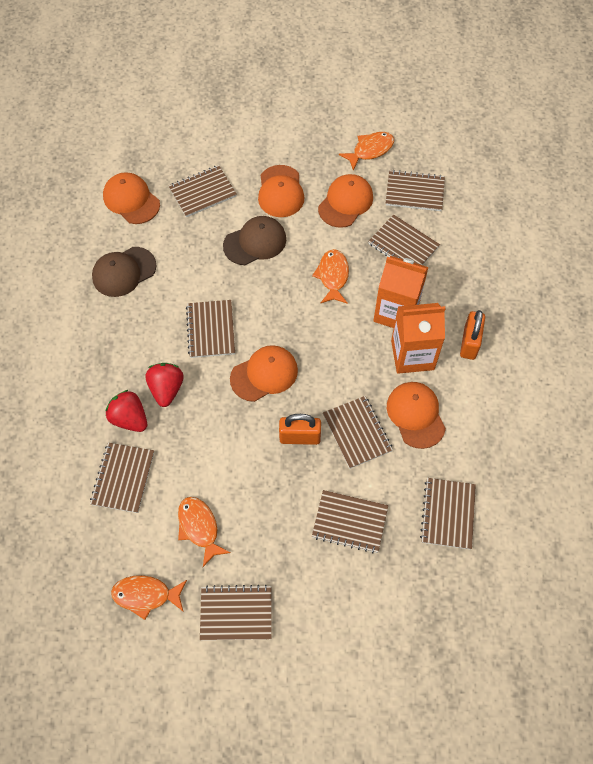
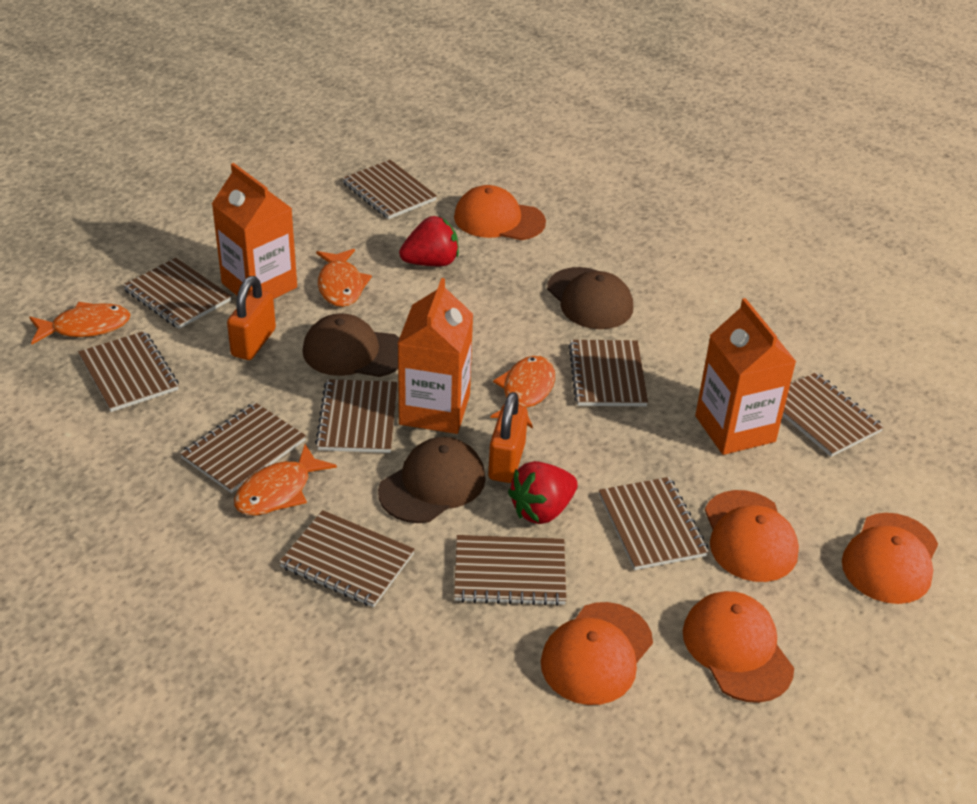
brown cap: 2 -> 3
brown notebook: 9 -> 10
orange carton: 2 -> 3

